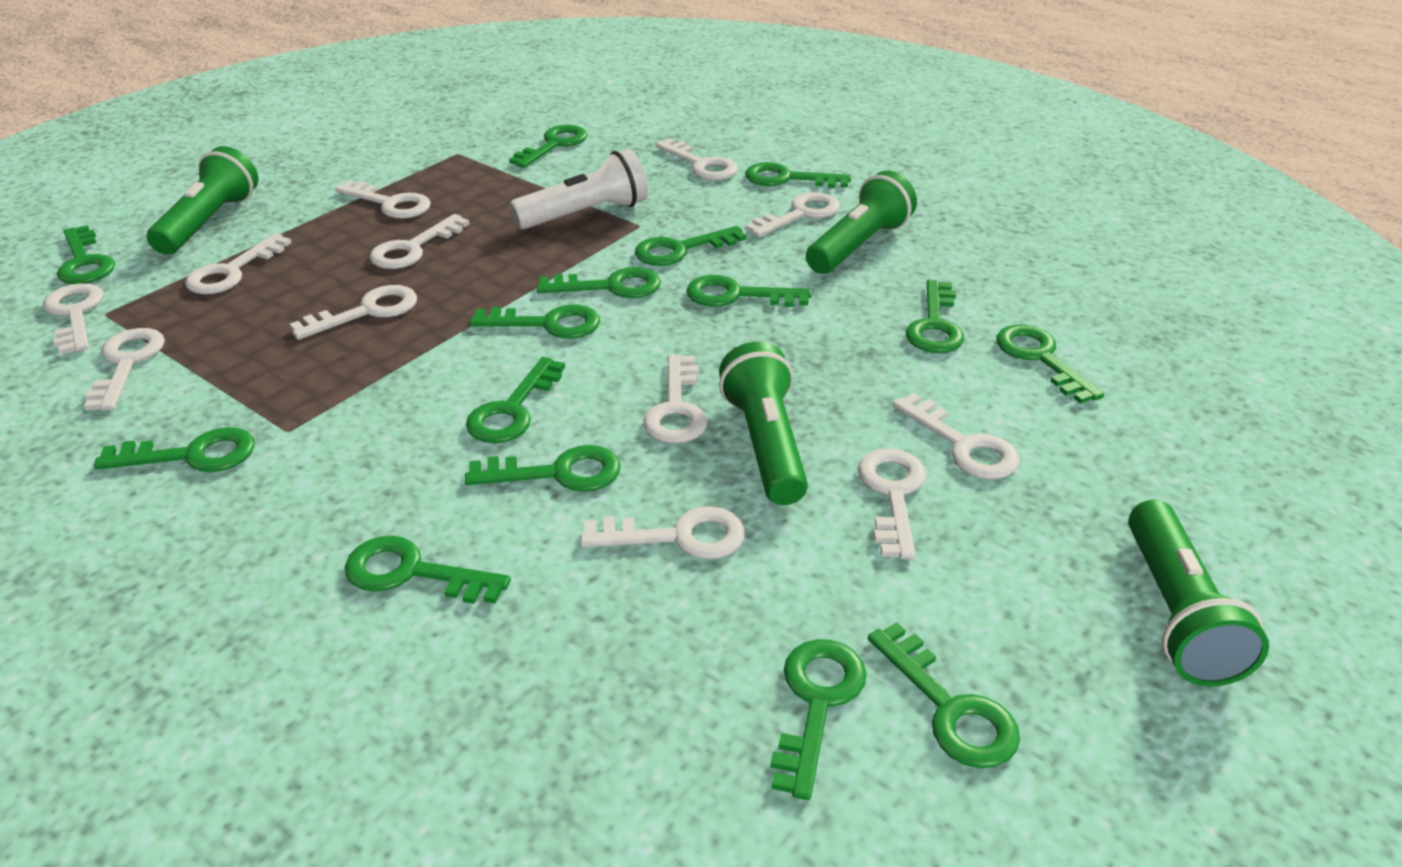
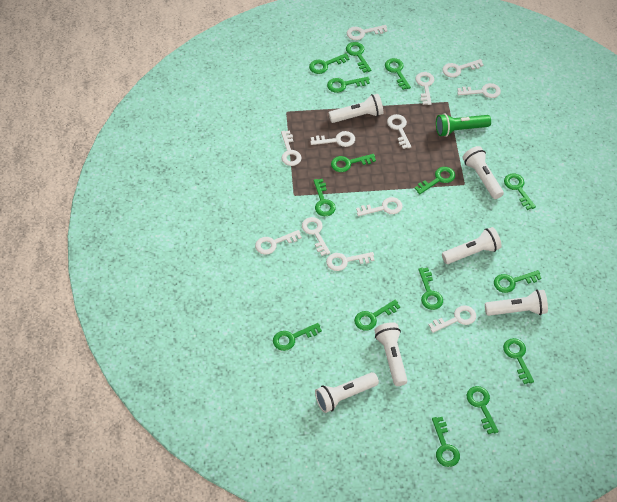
green flashlight: 4 -> 1
white flashlight: 1 -> 6

